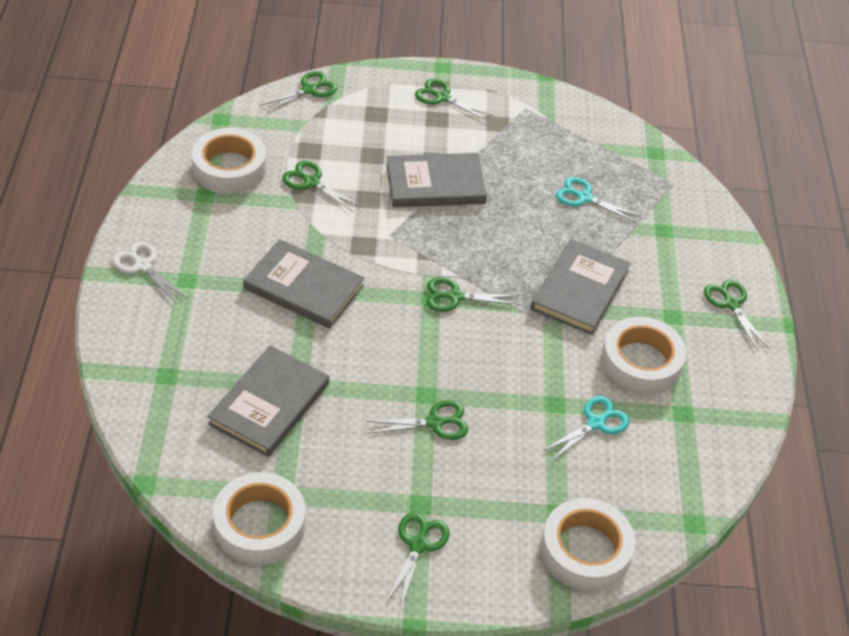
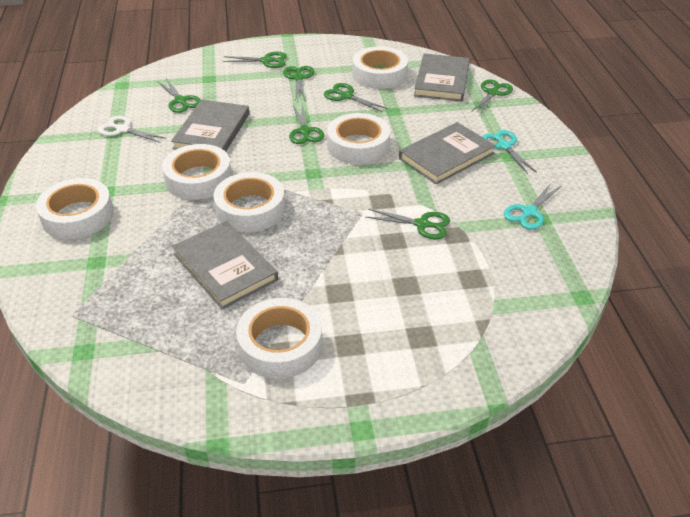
white tape: 4 -> 6

